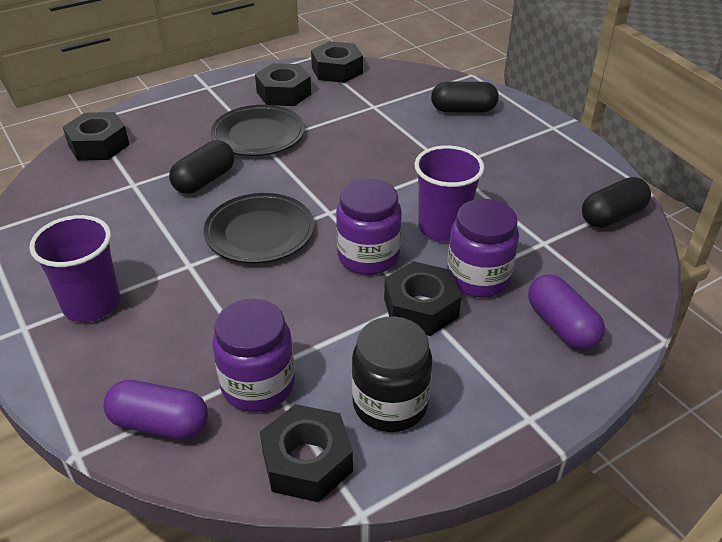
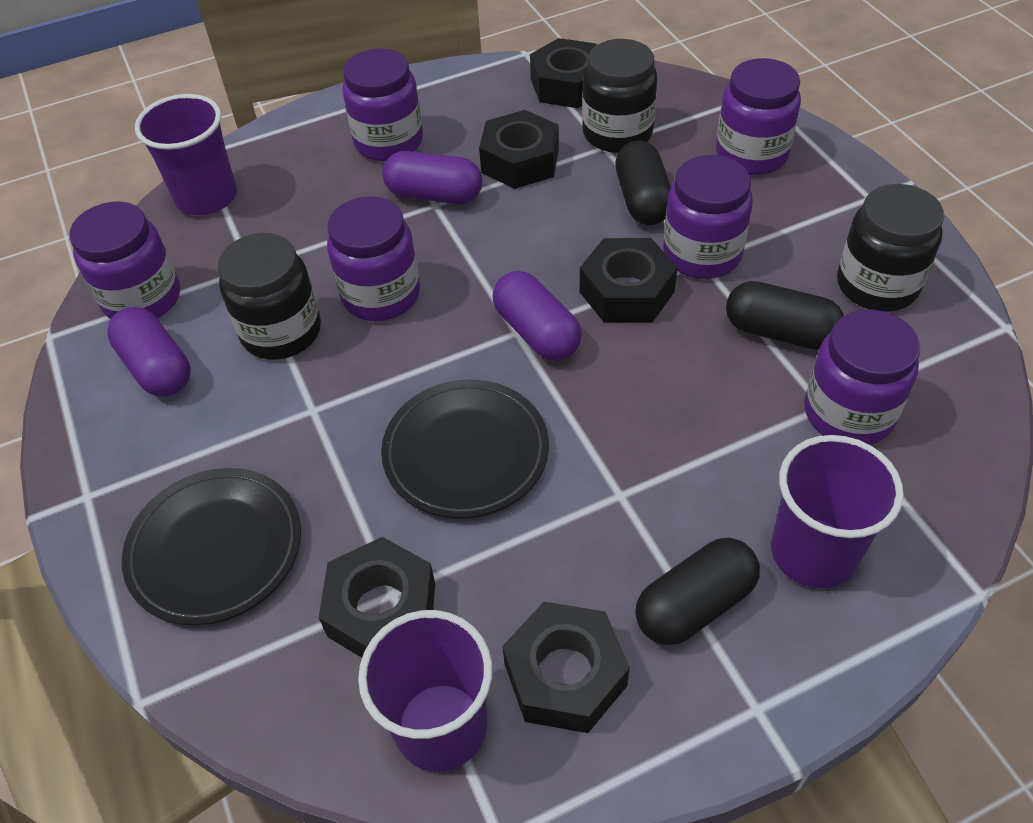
black jar: 1 -> 3
purple capsule: 2 -> 3
purple cup: 2 -> 3
purple jar: 3 -> 6

